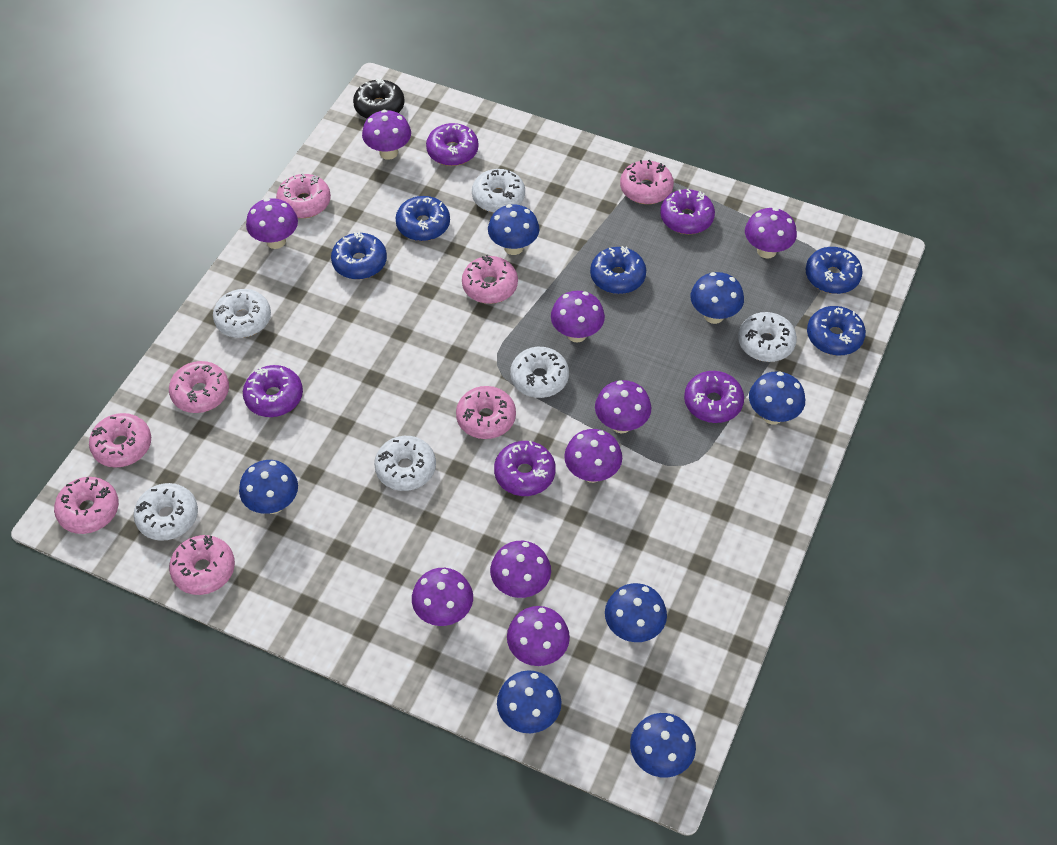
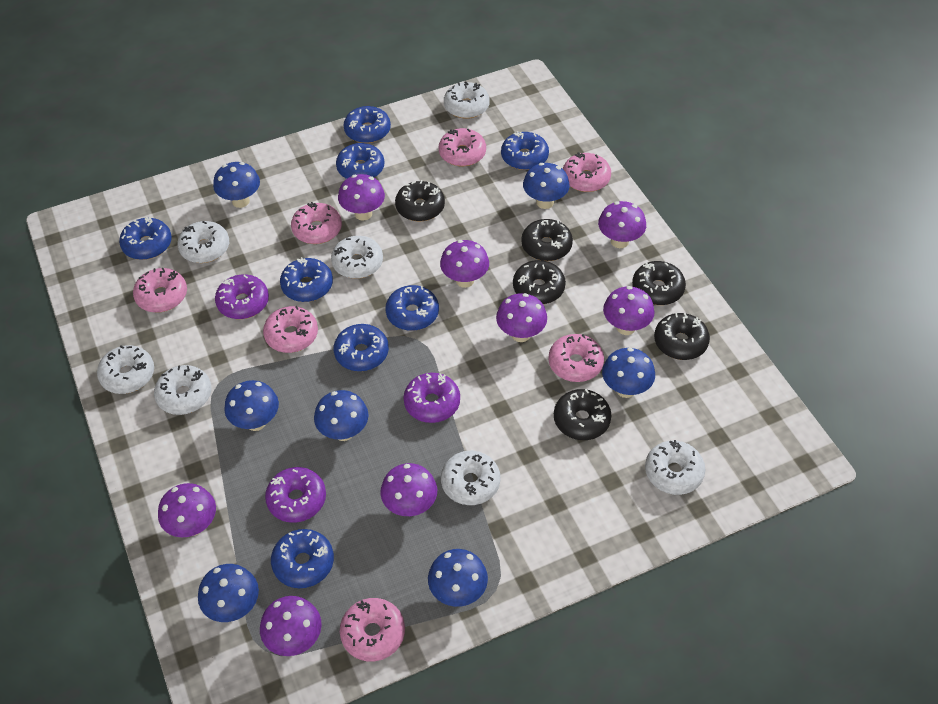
black donut: 1 -> 6
blue donut: 5 -> 8
pink donut: 8 -> 7
purple donut: 5 -> 3
purple mushroom: 9 -> 8
white donut: 6 -> 7

